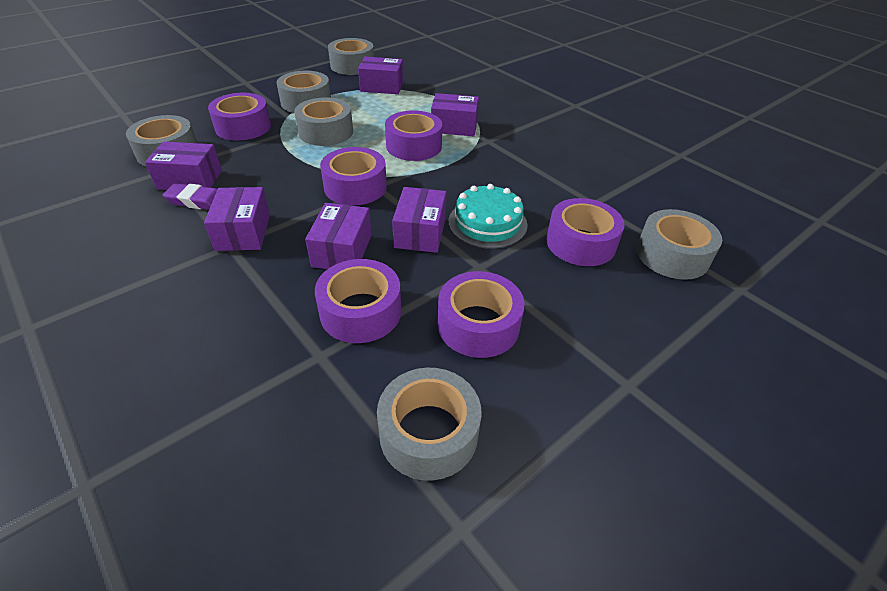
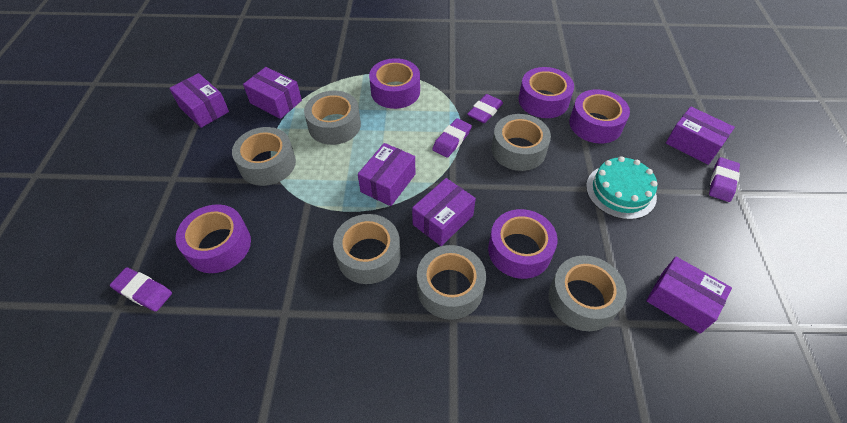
purple eraser: 1 -> 4
purple tape: 6 -> 5

